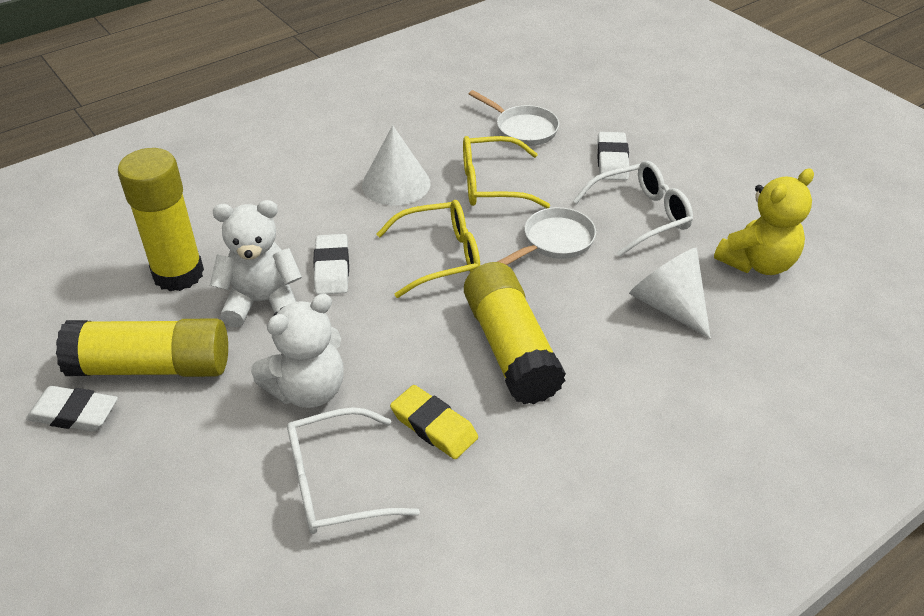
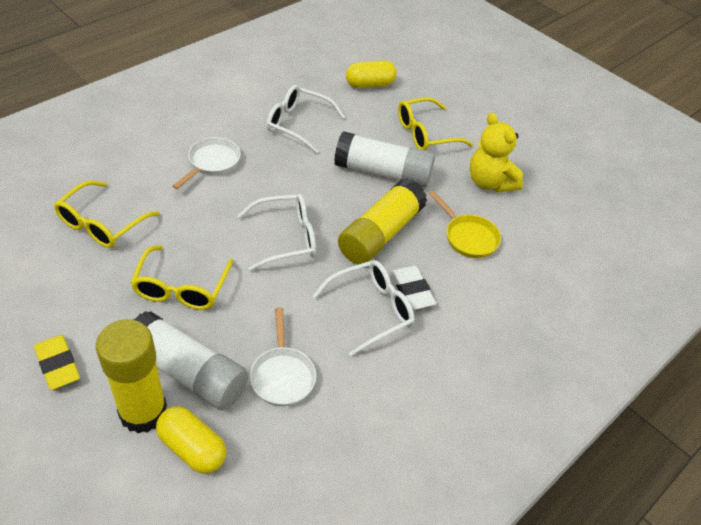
white cone: 2 -> 0
white eraser: 3 -> 1
white glasses: 2 -> 3
white glue stick: 0 -> 2
white teddy bear: 2 -> 0
yellow capsule: 0 -> 2
yellow glasses: 2 -> 3
yellow glue stick: 3 -> 2
yellow pan: 0 -> 1

